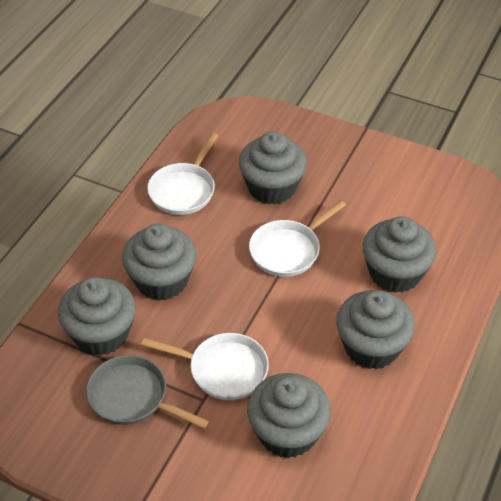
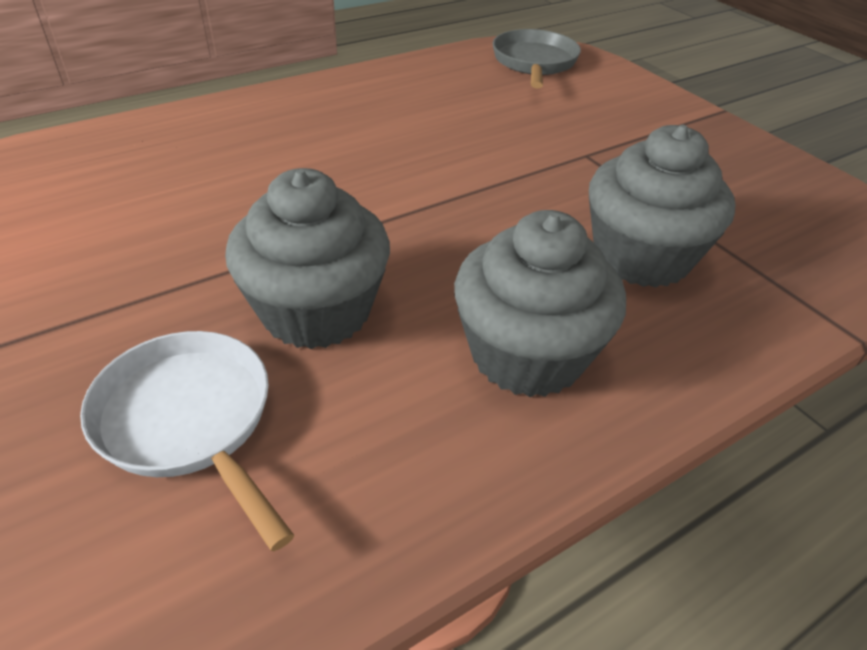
grey cupcake: 6 -> 3
white pan: 3 -> 1

